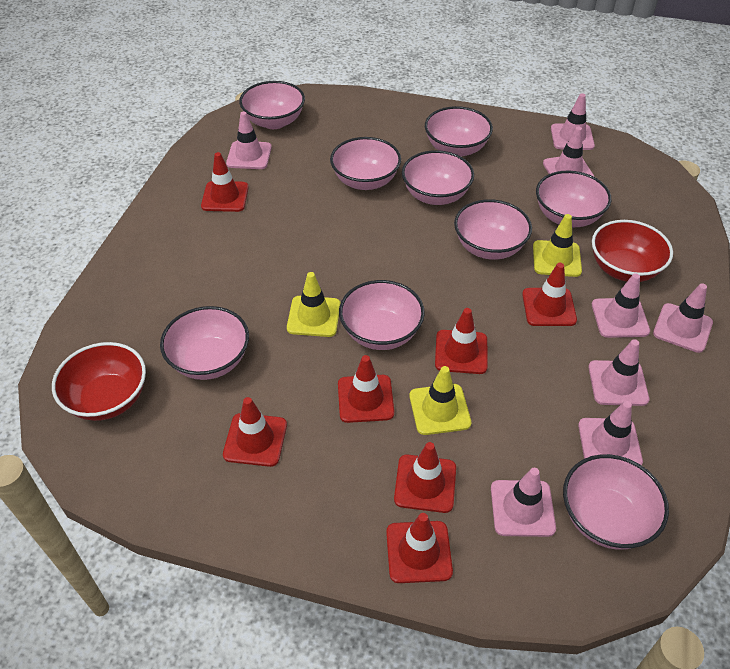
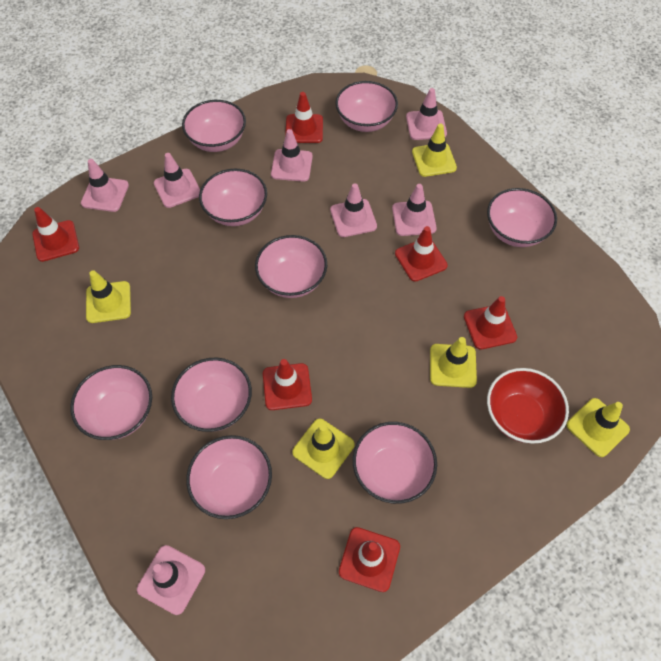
pink traffic cone: 8 -> 7
red bowl: 2 -> 1
red traffic cone: 7 -> 6
yellow traffic cone: 3 -> 5

